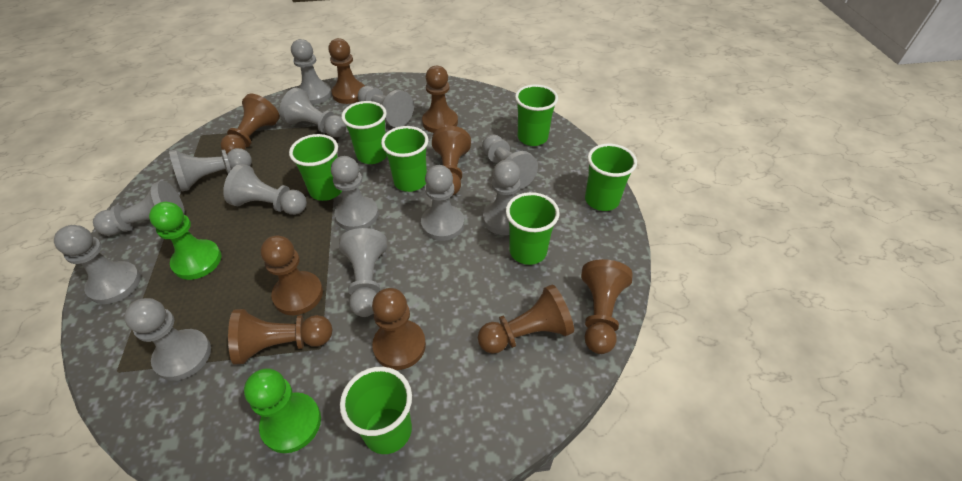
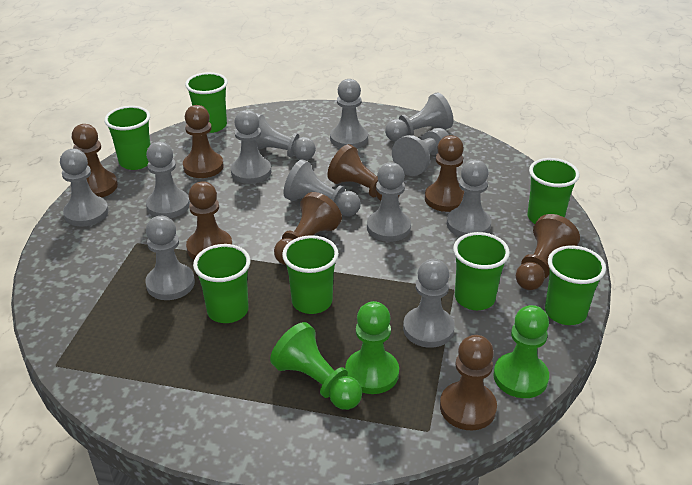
brown pawn: 9 -> 8
green pawn: 2 -> 3
grey pawn: 13 -> 12

